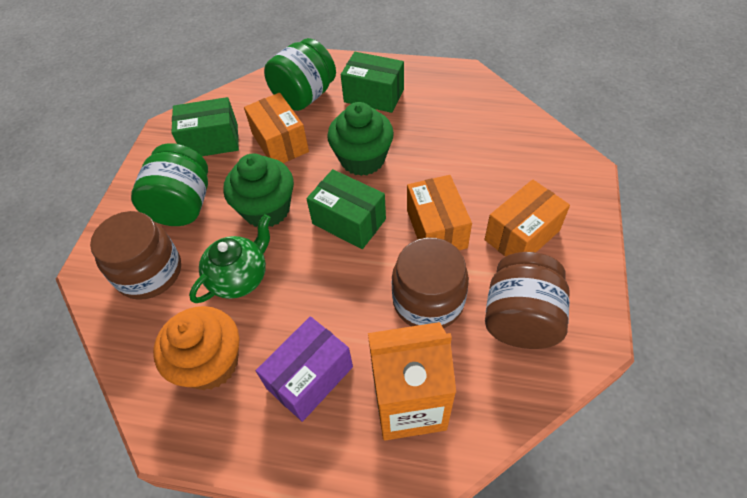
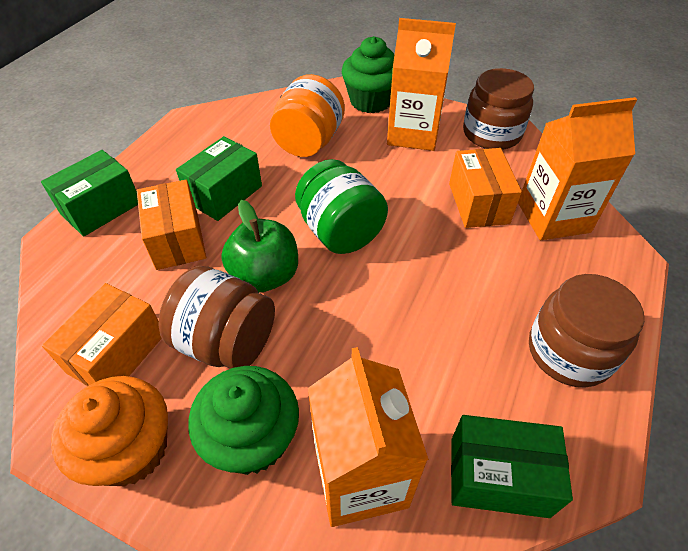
green apple: 0 -> 1
green jar: 2 -> 1
green teapot: 1 -> 0
orange carton: 1 -> 3
orange jar: 0 -> 1
purple box: 1 -> 0

